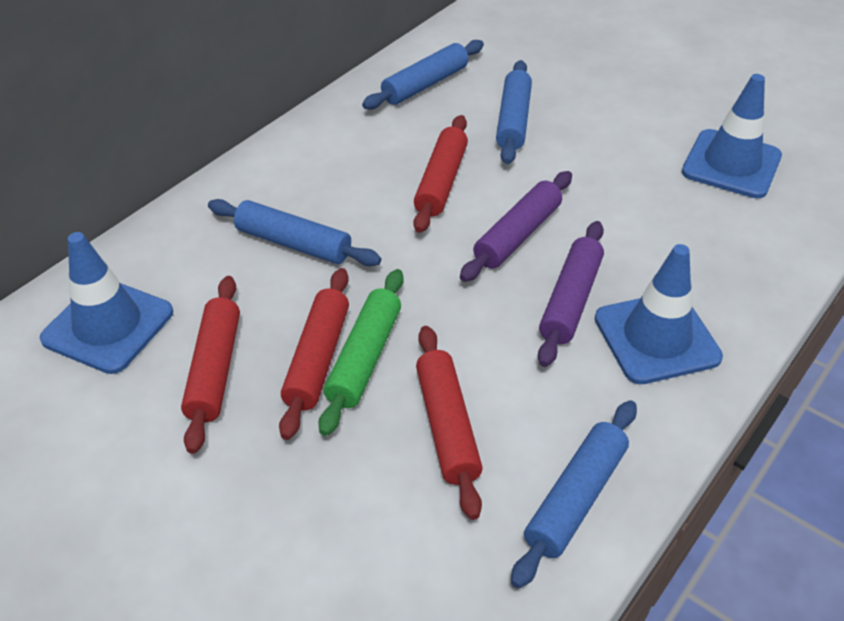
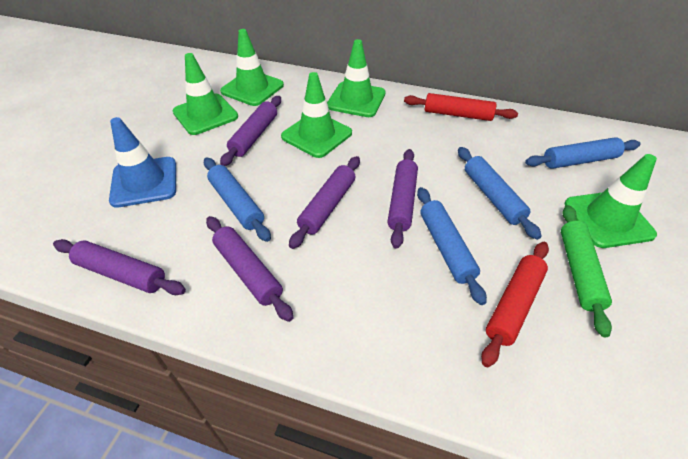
blue traffic cone: 3 -> 1
green traffic cone: 0 -> 5
purple rolling pin: 2 -> 5
red rolling pin: 4 -> 2

